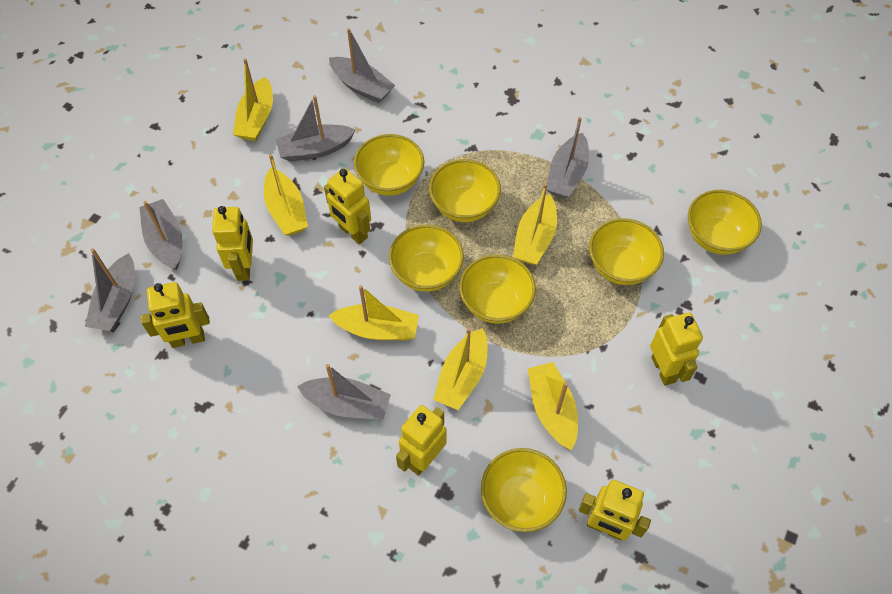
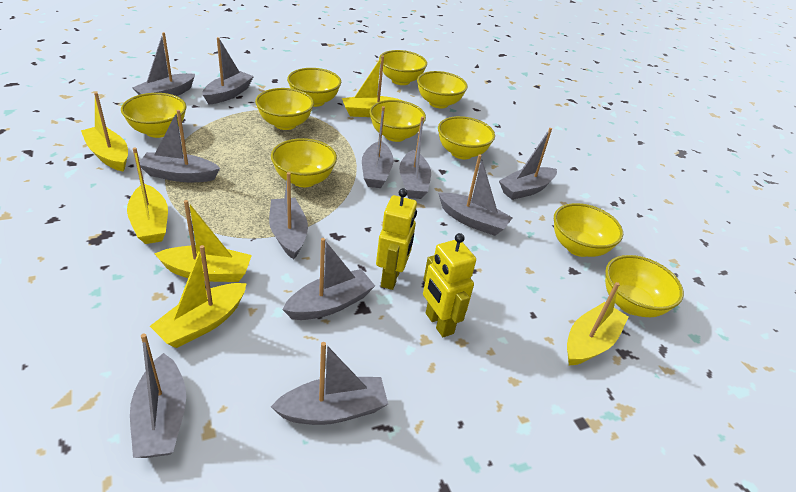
grey boat: 6 -> 11
yellow bowl: 7 -> 10
yellow robot: 6 -> 2

